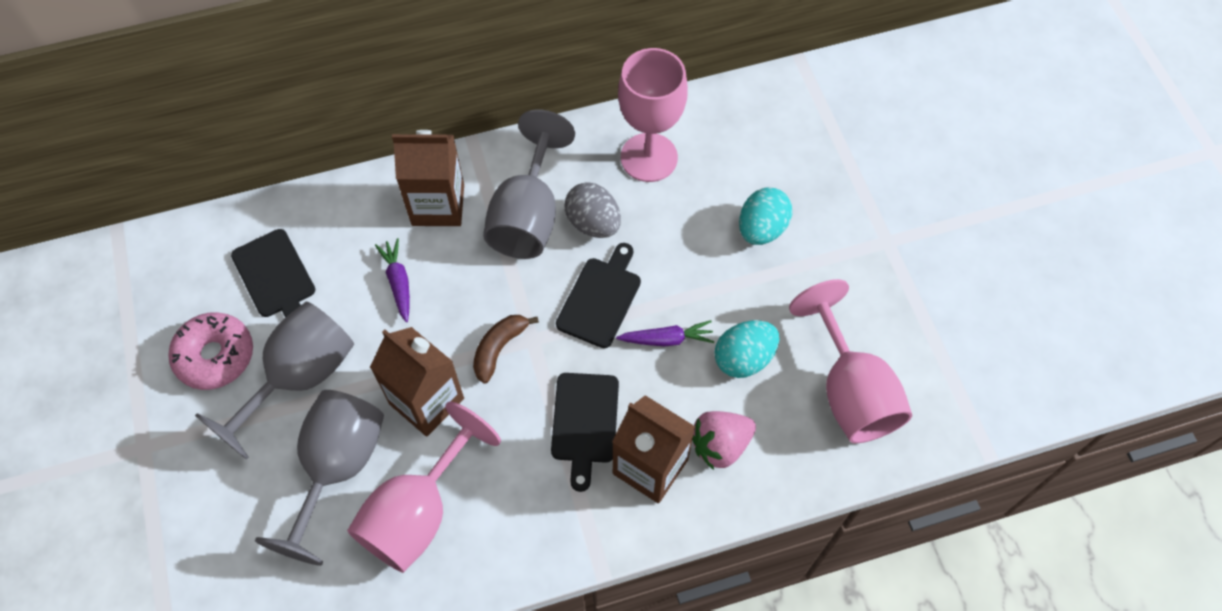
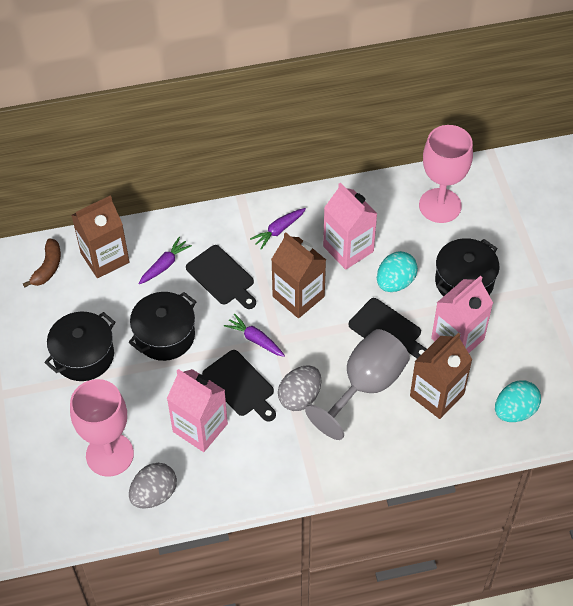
black pot: 0 -> 3
grey egg: 1 -> 2
grey goblet: 3 -> 1
pink carton: 0 -> 3
pink donut: 1 -> 0
pink goblet: 3 -> 2
pink strawberry: 1 -> 0
purple carrot: 2 -> 3

